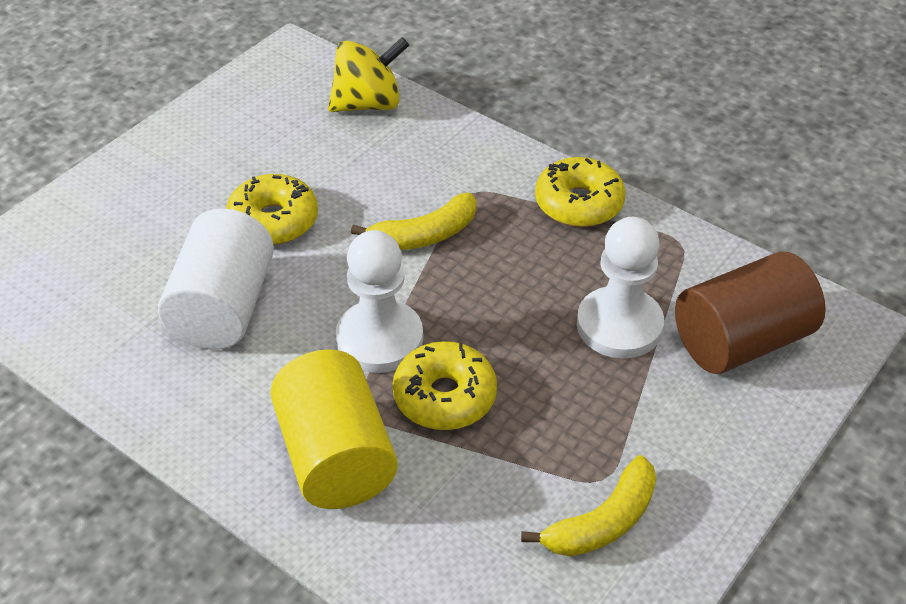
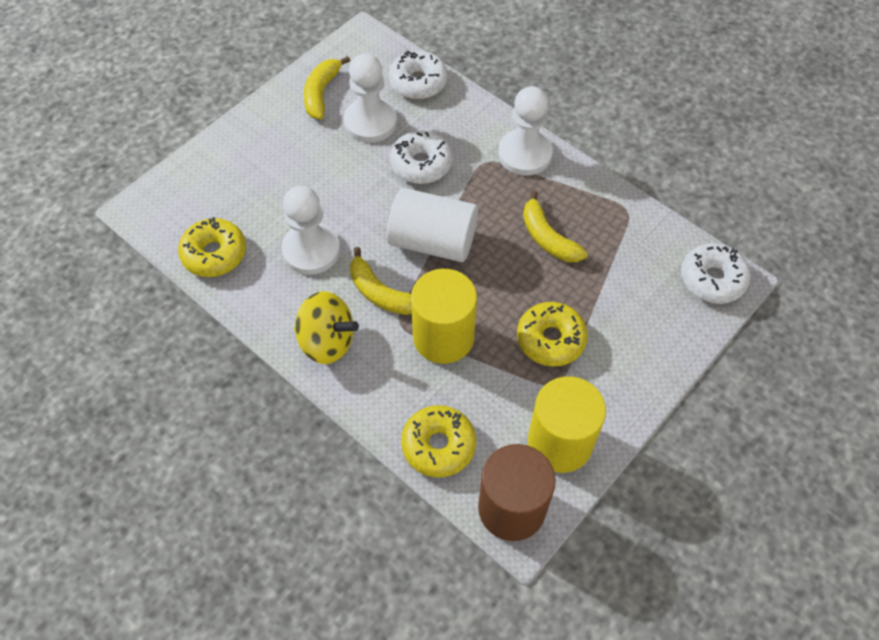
white donut: 0 -> 3
white pawn: 2 -> 3
yellow banana: 2 -> 3
yellow cylinder: 1 -> 2

